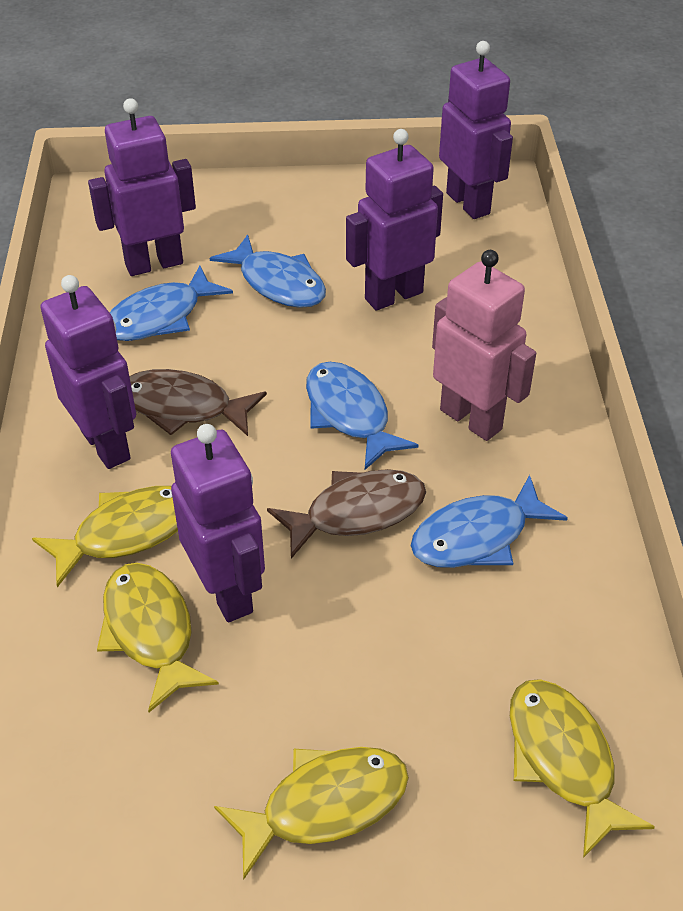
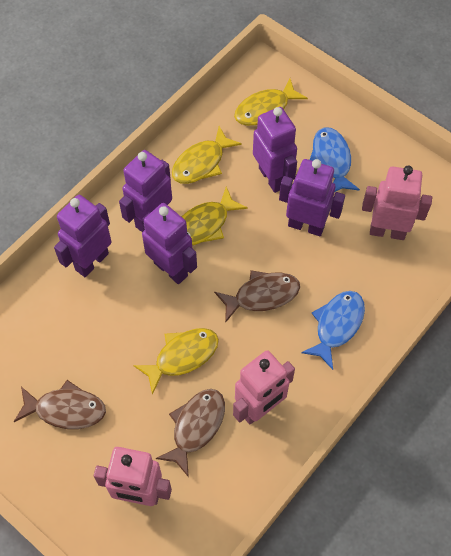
blue fish: 4 -> 2
brown fish: 2 -> 3
pink robot: 1 -> 3

